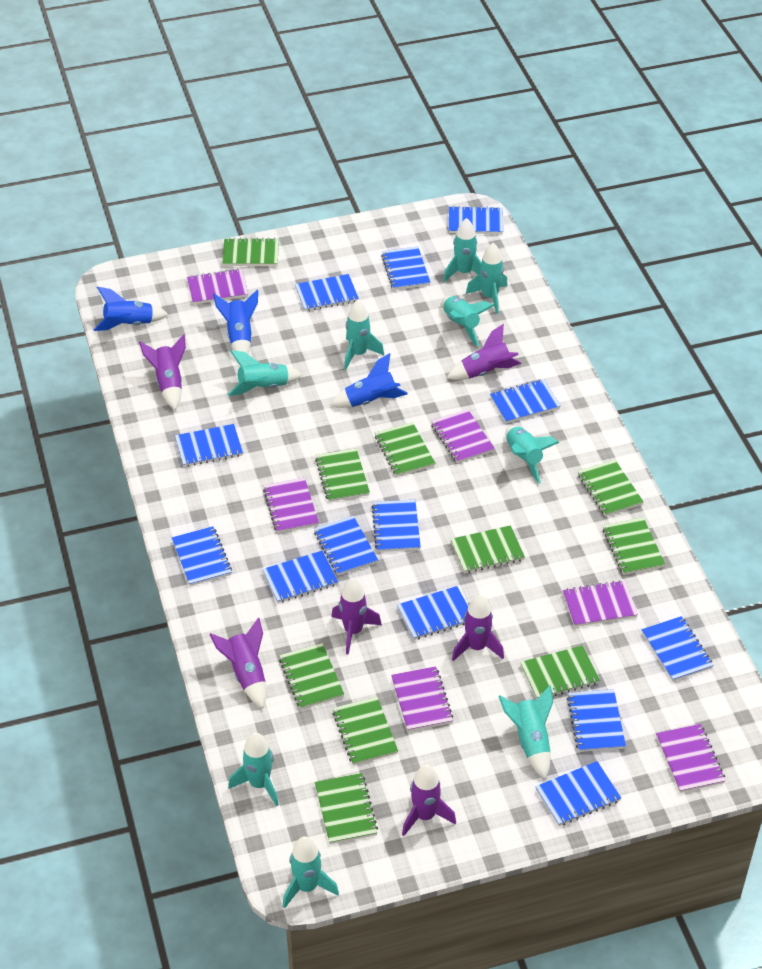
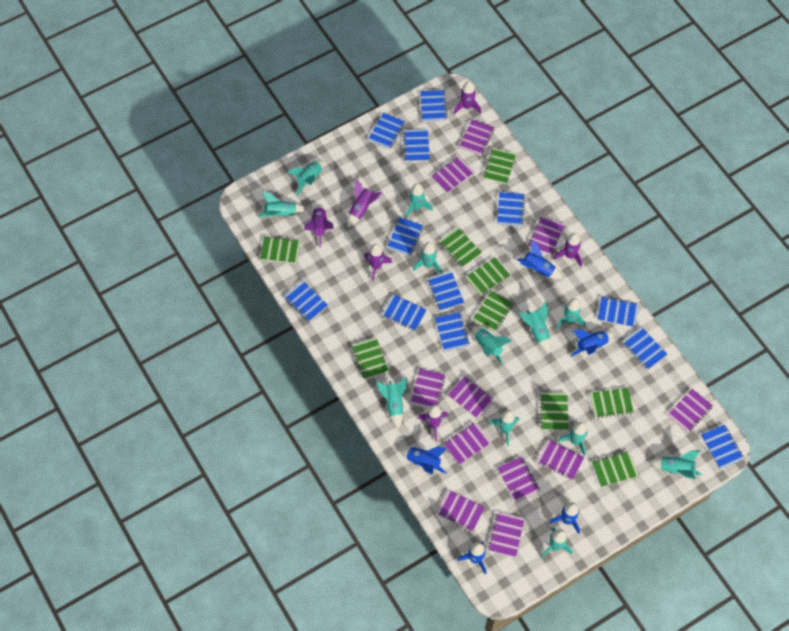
blue notebook: 13 -> 12
blue rocket: 3 -> 5
green notebook: 10 -> 9
purple notebook: 6 -> 11
turquoise rocket: 9 -> 12

